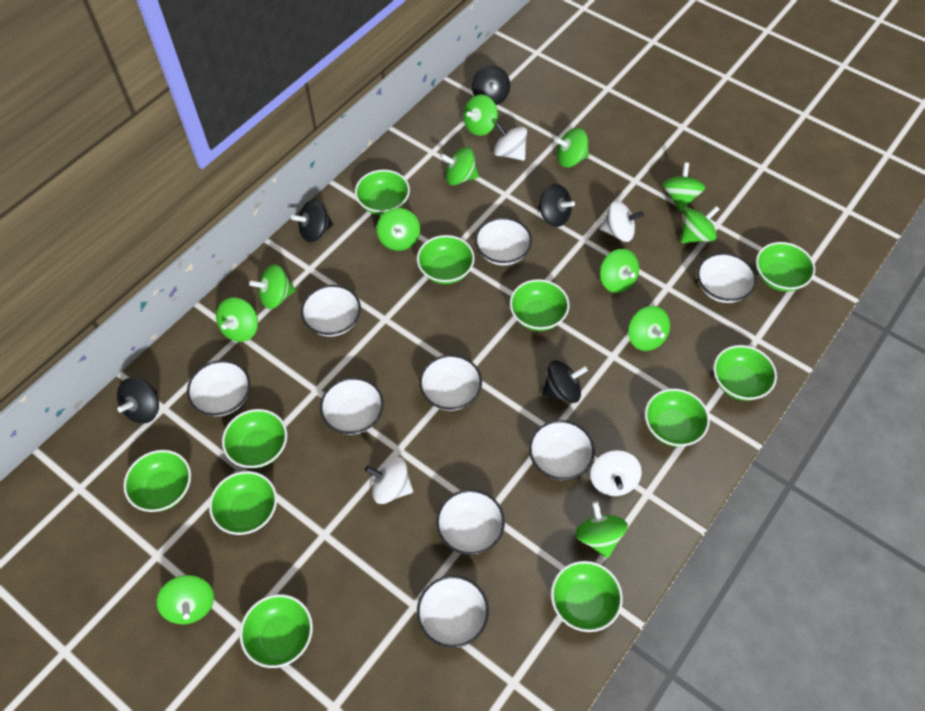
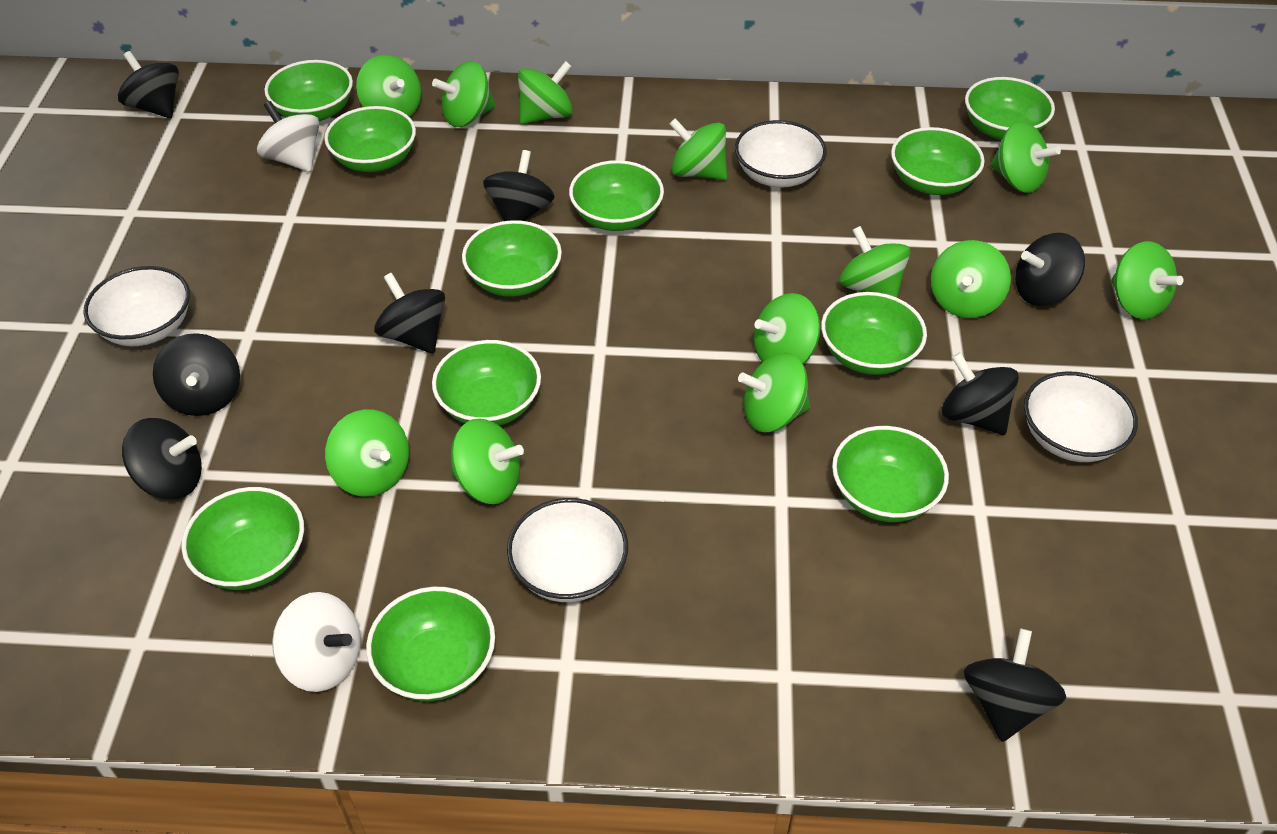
black spinning top: 5 -> 8
white bowl: 9 -> 4
white spinning top: 4 -> 2

